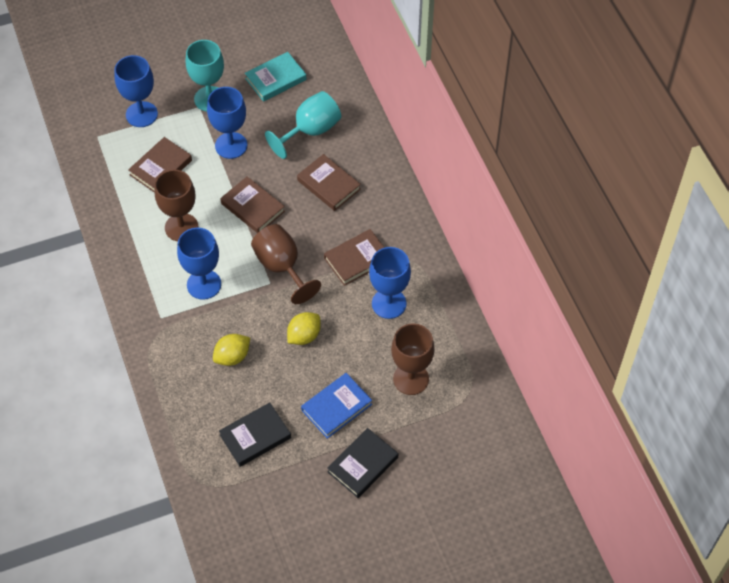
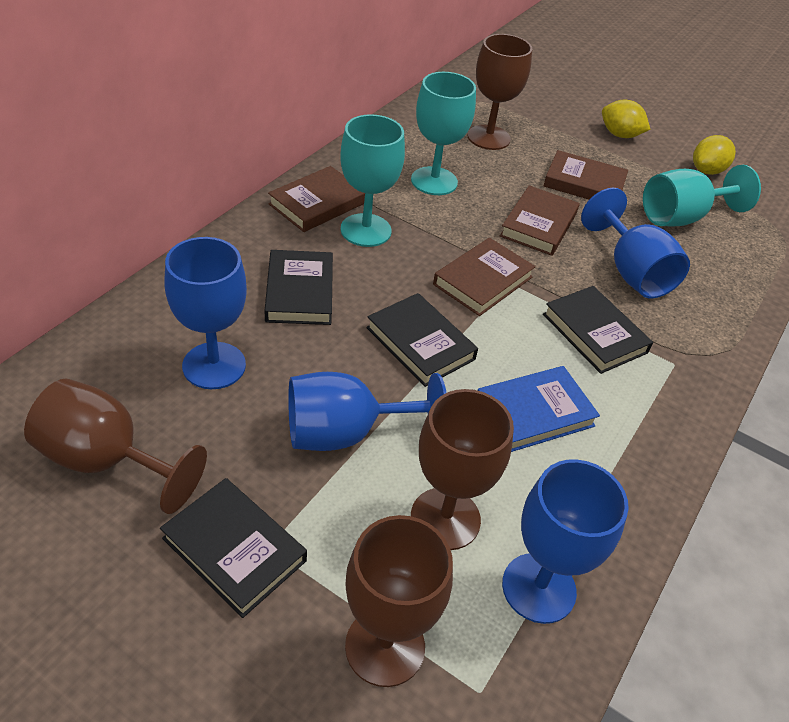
black book: 2 -> 4
brown goblet: 3 -> 4
turquoise book: 1 -> 0
turquoise goblet: 2 -> 3

